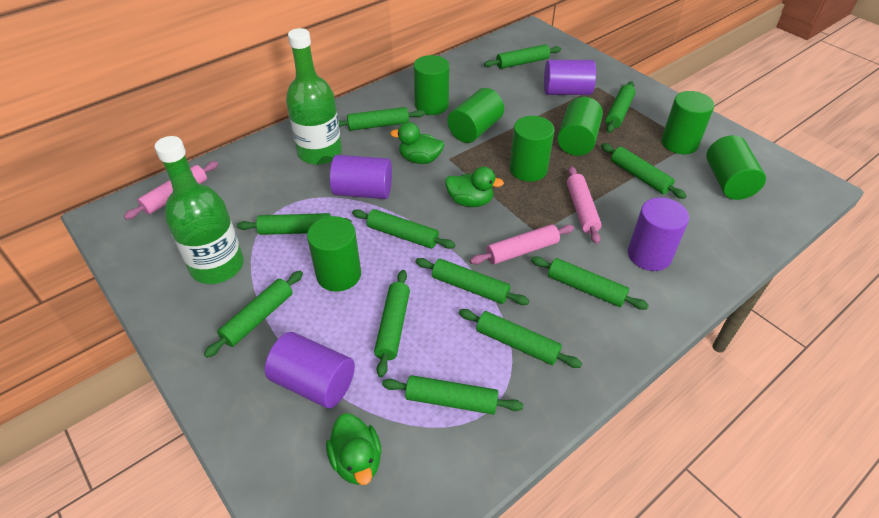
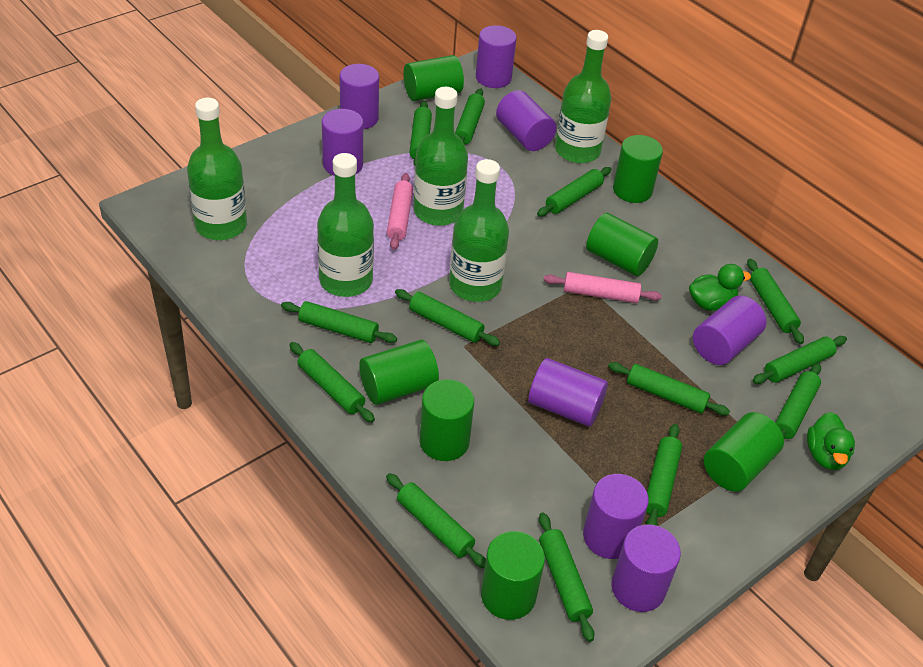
green bottle: 2 -> 5
green duck: 3 -> 2
green rolling pin: 12 -> 13
pink rolling pin: 3 -> 2
purple cylinder: 4 -> 8

